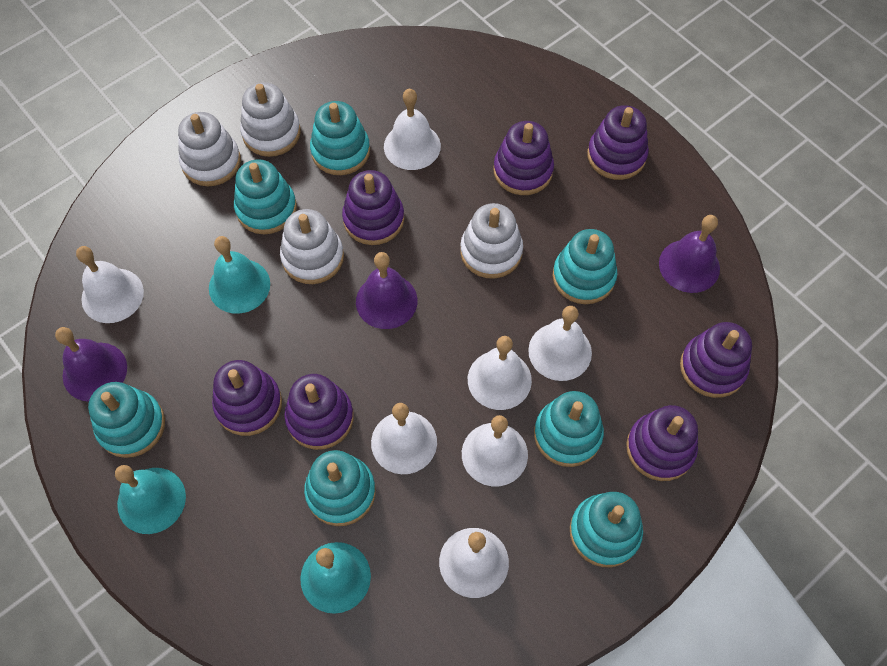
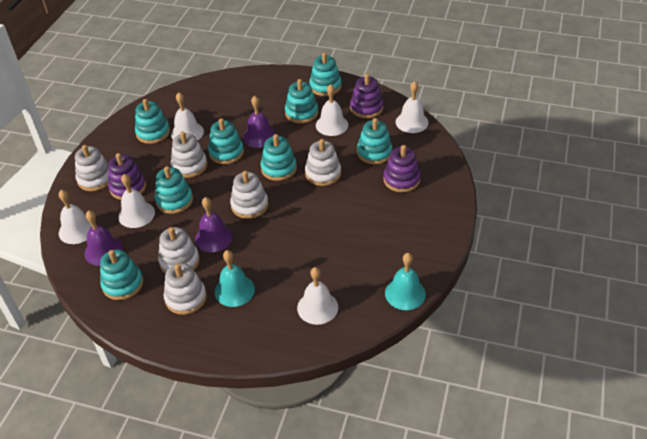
purple stacking toy: 7 -> 3
turquoise bell: 3 -> 2
turquoise stacking toy: 7 -> 8
white bell: 7 -> 6
white stacking toy: 4 -> 6

